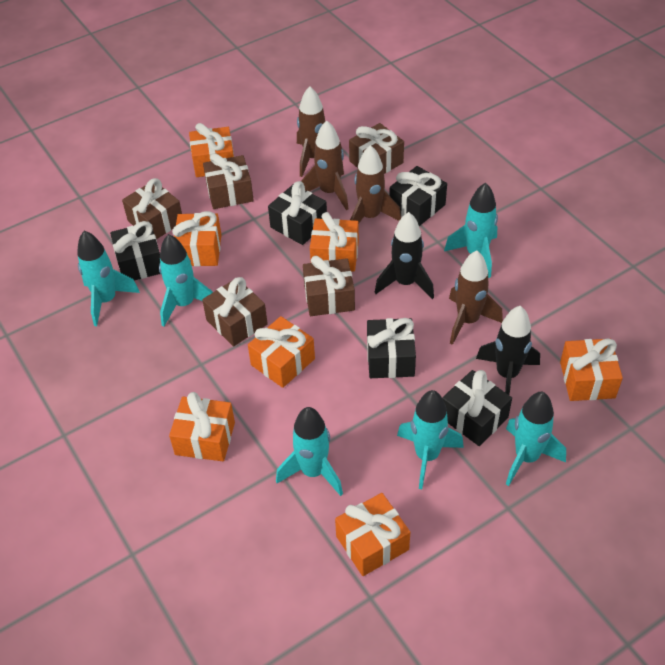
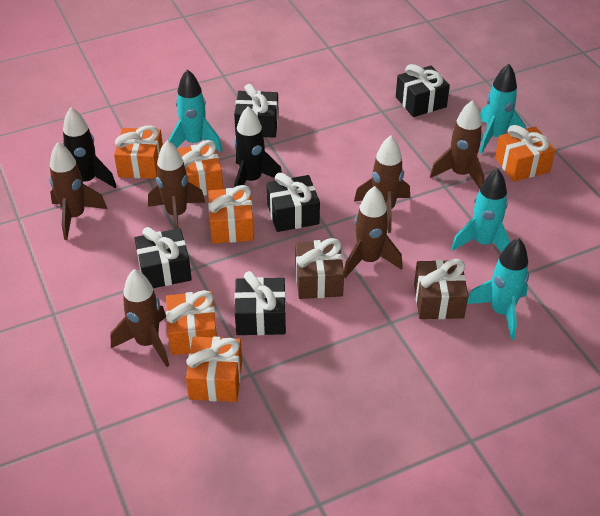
brown gift: 5 -> 2
brown rocket: 4 -> 6
orange gift: 7 -> 6
turquoise rocket: 6 -> 4

